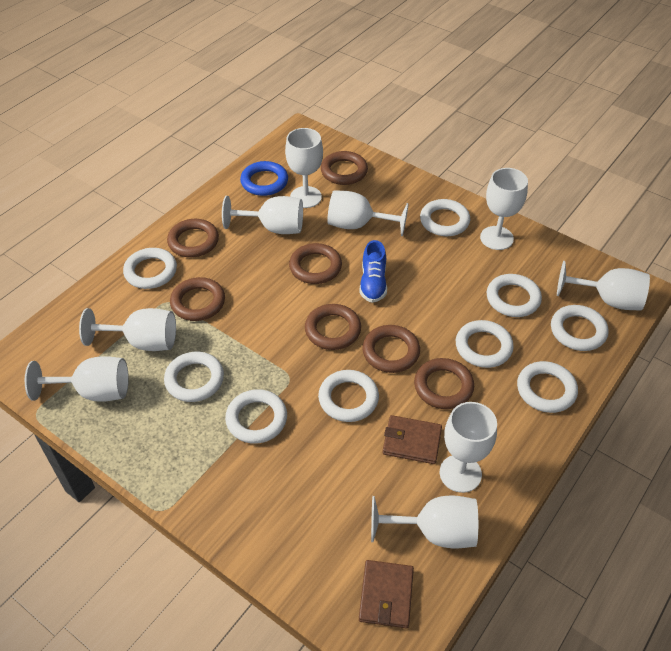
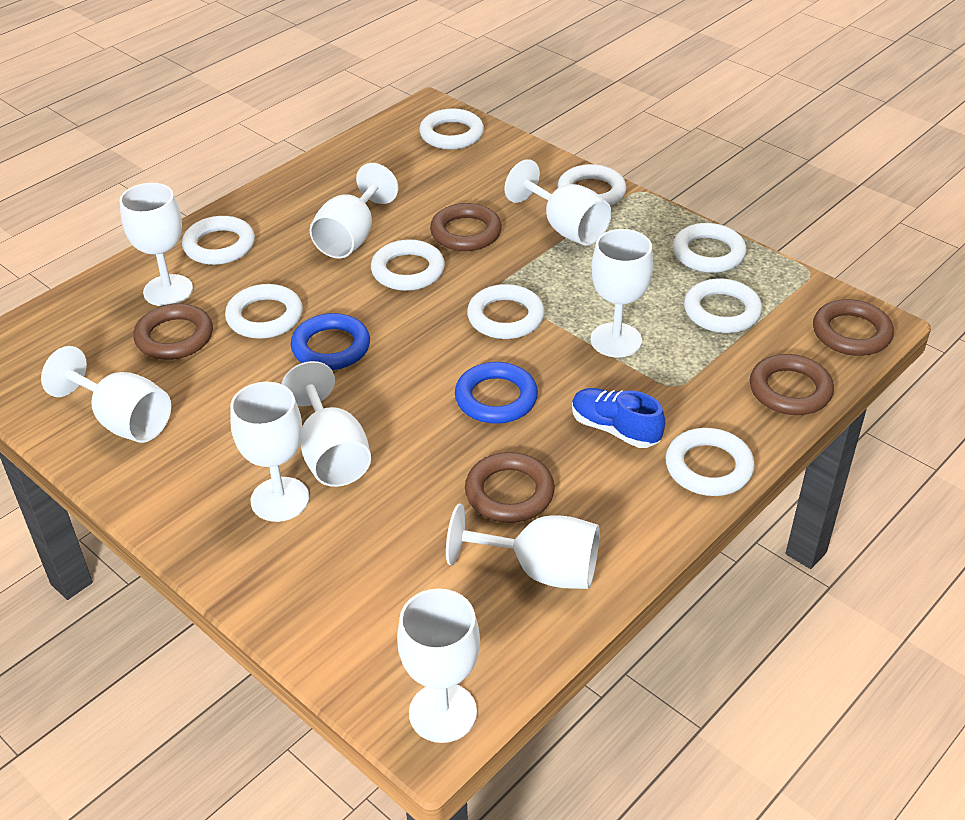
blue ring: 1 -> 2
brown ring: 7 -> 5
brown wallet: 2 -> 0

